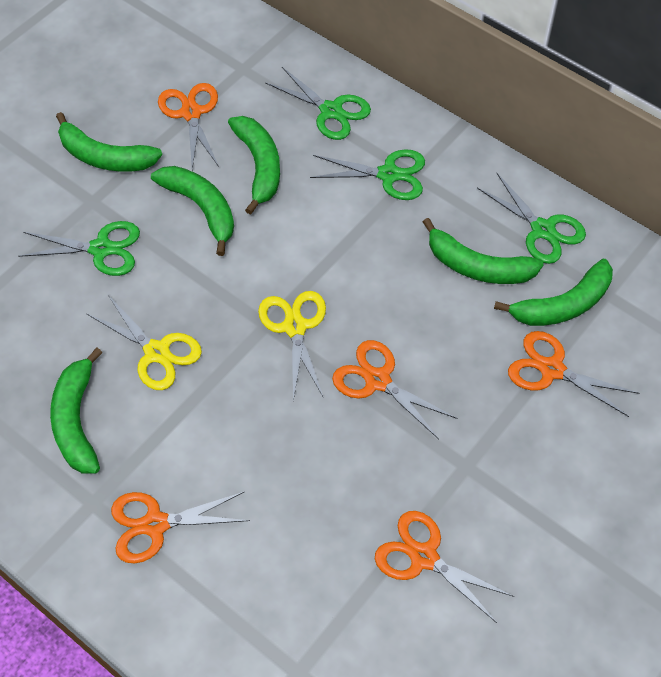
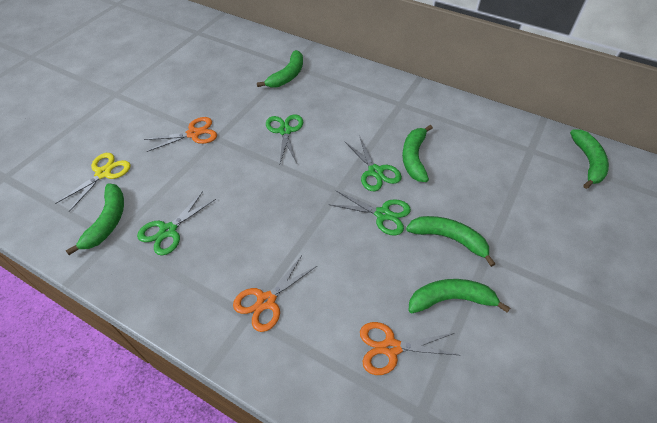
orange scissors: 5 -> 3
yellow scissors: 2 -> 1

